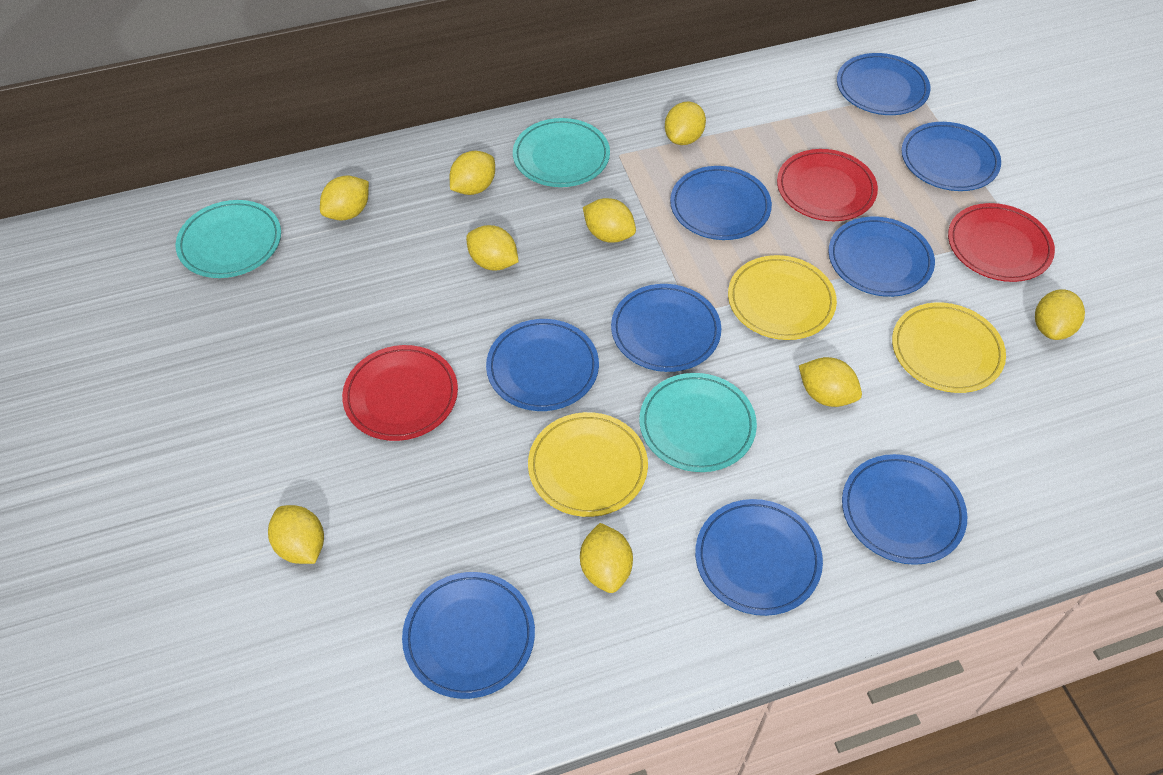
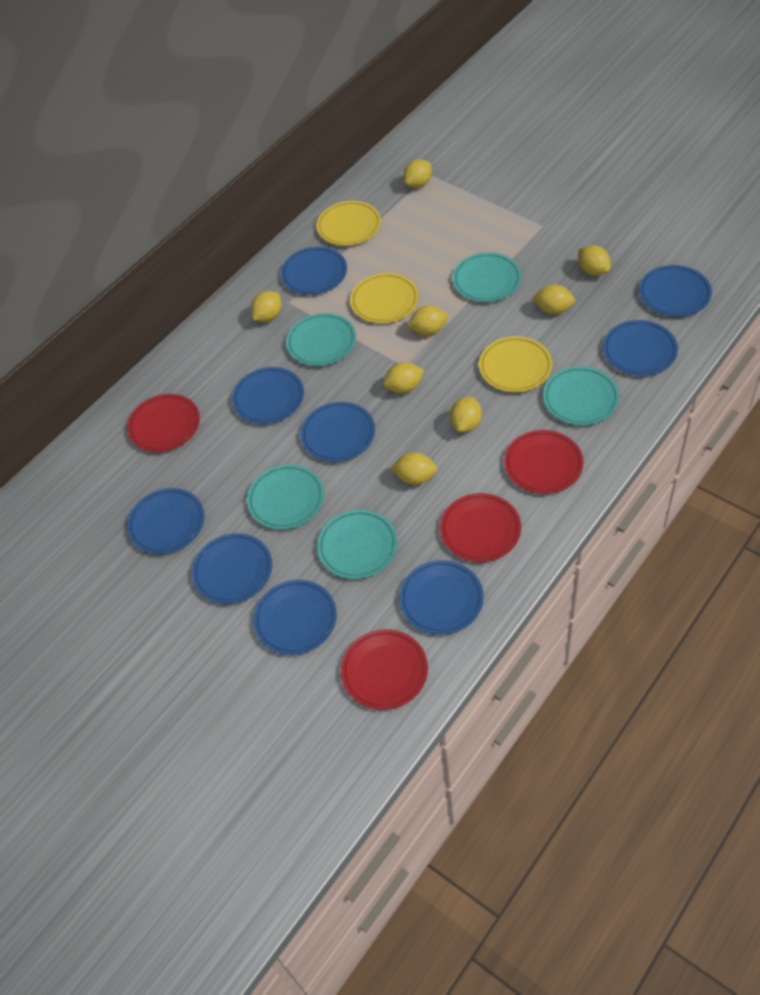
red plate: 3 -> 4
turquoise plate: 3 -> 5
yellow lemon: 9 -> 8

